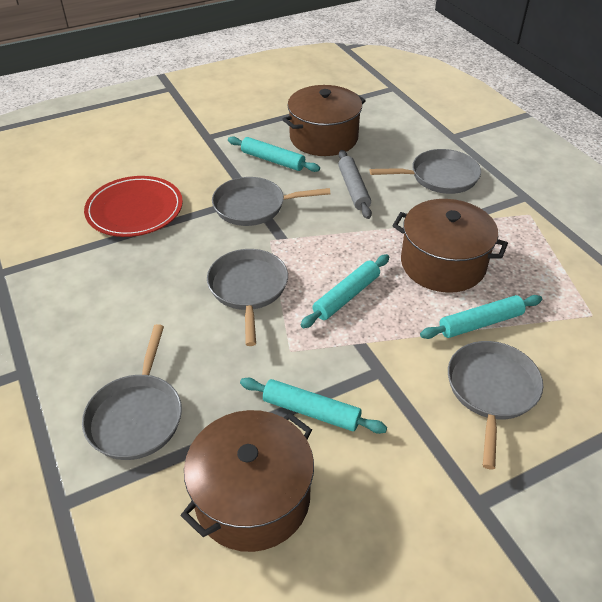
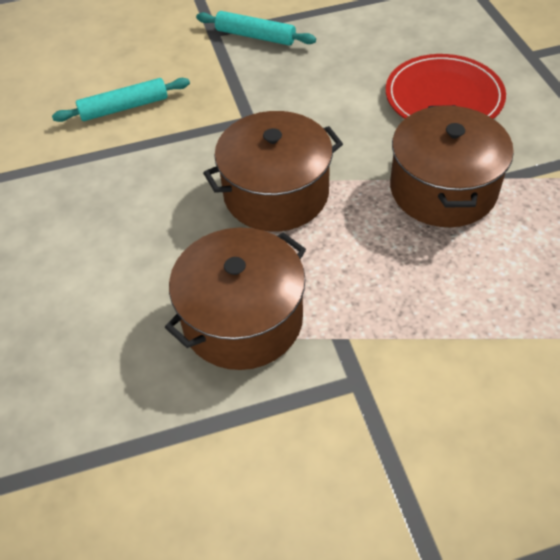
grey pan: 5 -> 0
grey rolling pin: 1 -> 0
turquoise rolling pin: 4 -> 2

